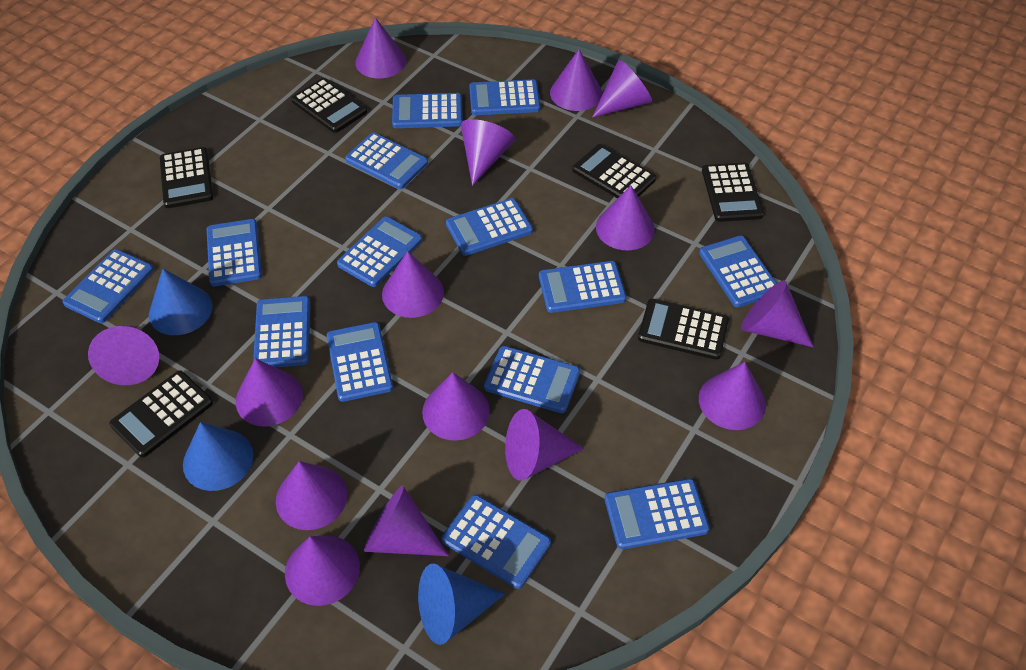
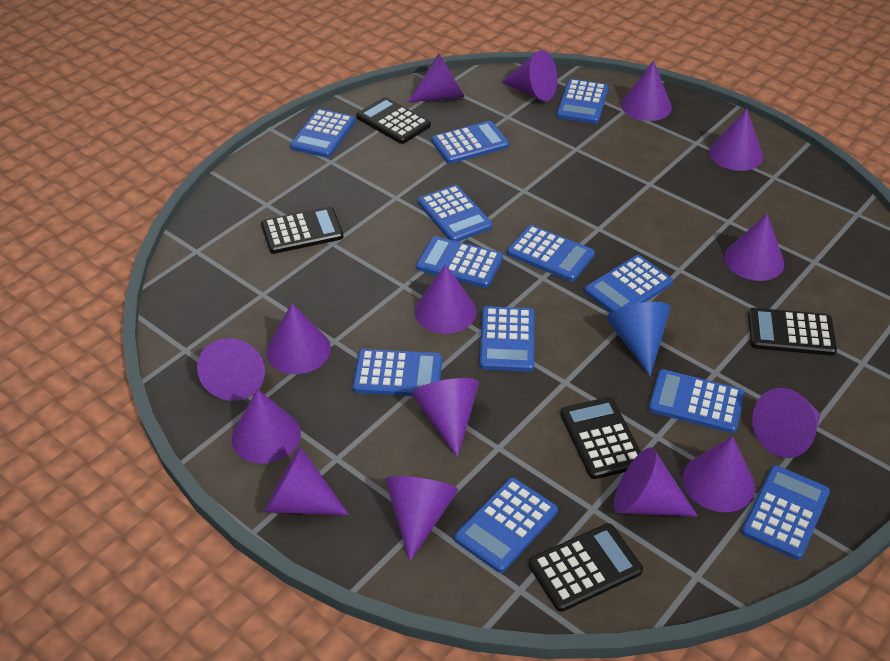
black calculator: 6 -> 5
blue calculator: 14 -> 12
blue cone: 3 -> 1

